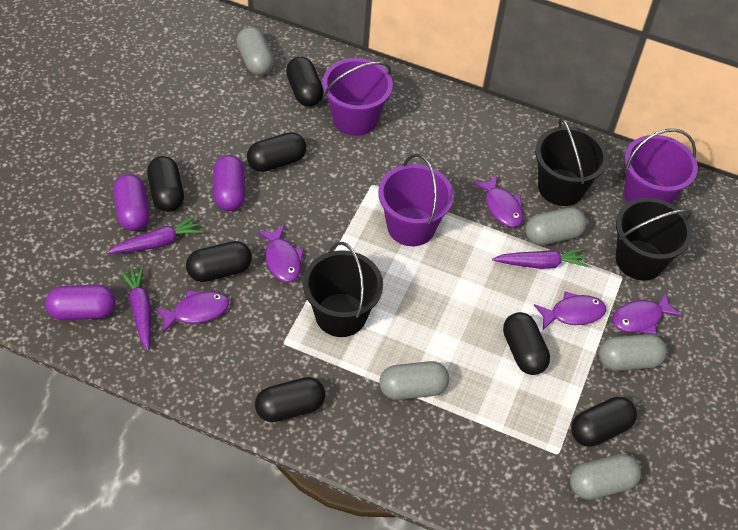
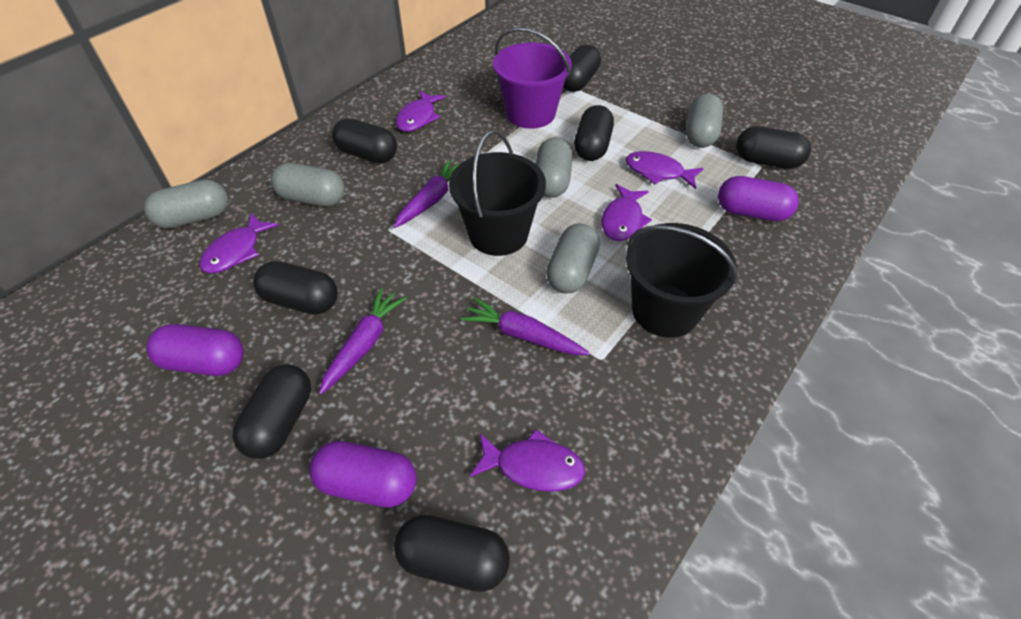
black bucket: 3 -> 2
purple bucket: 3 -> 1

